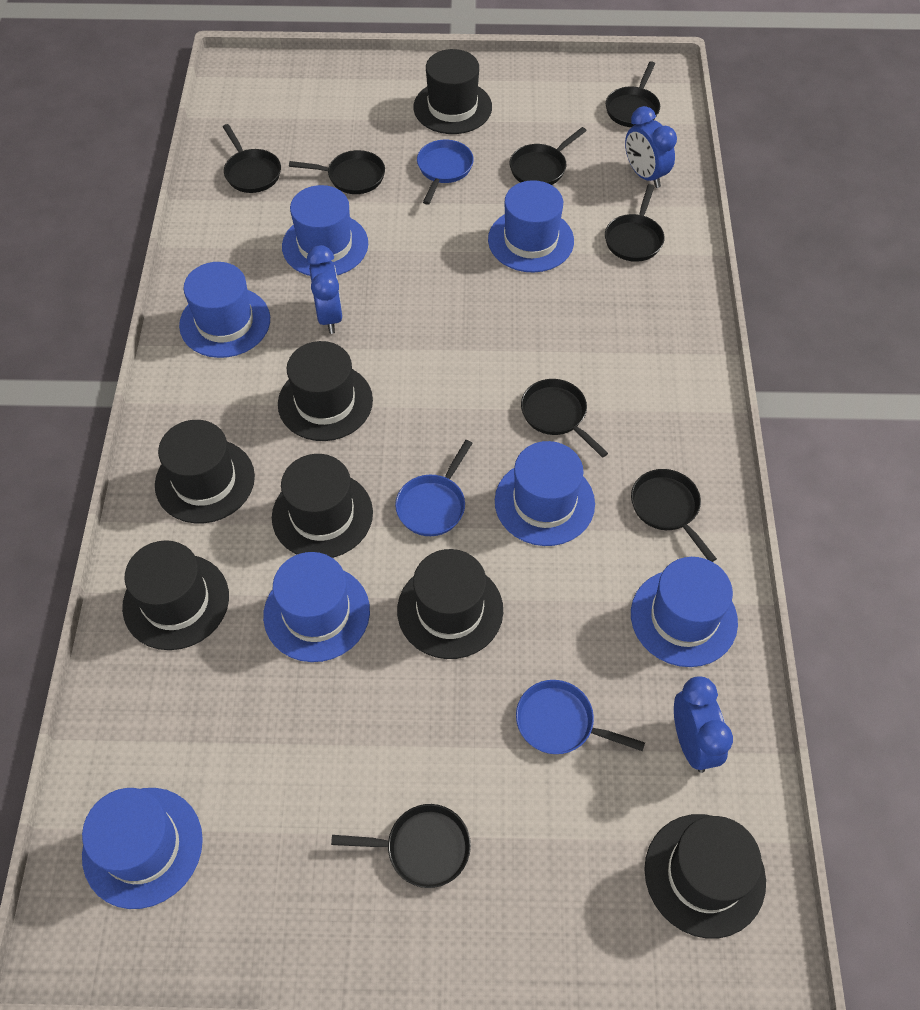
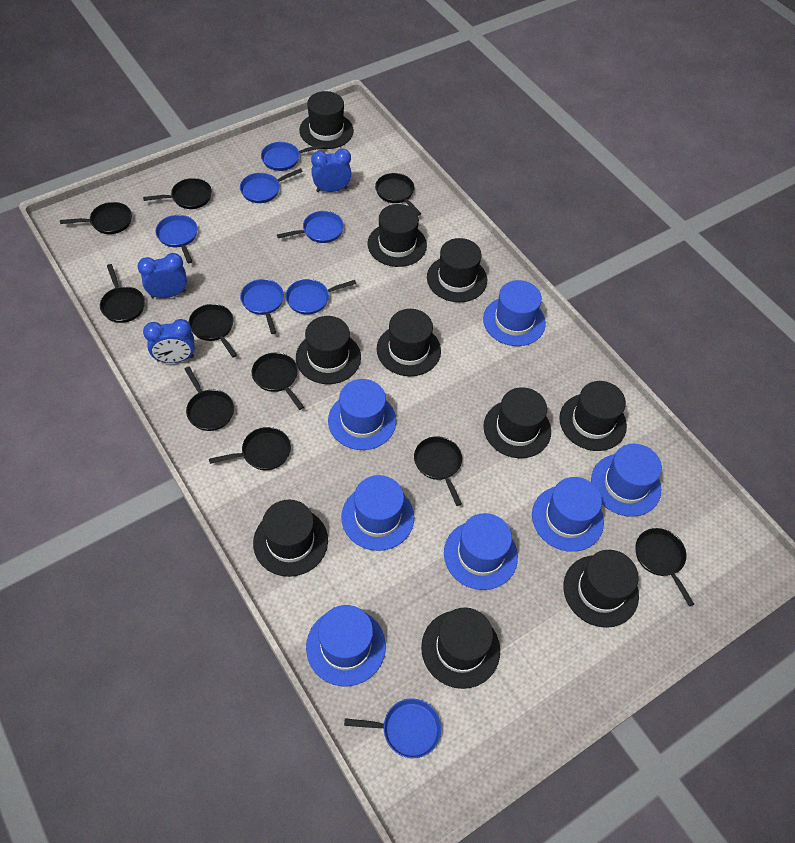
black hat: 7 -> 10
black pan: 8 -> 10
blue pan: 3 -> 7

